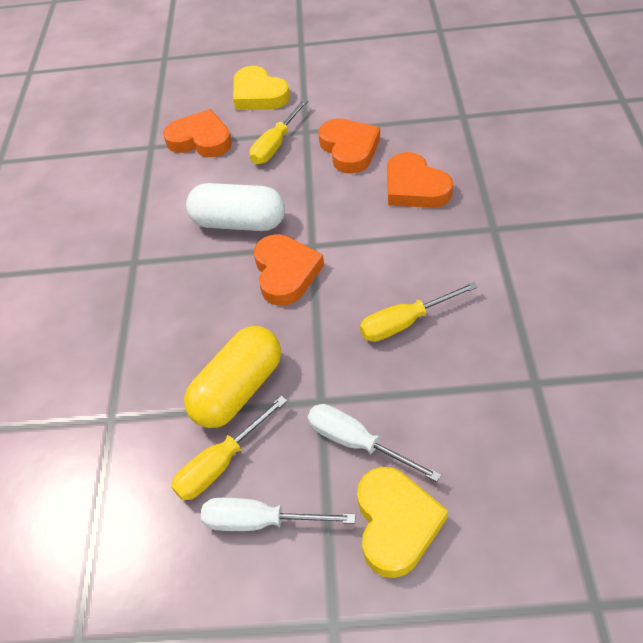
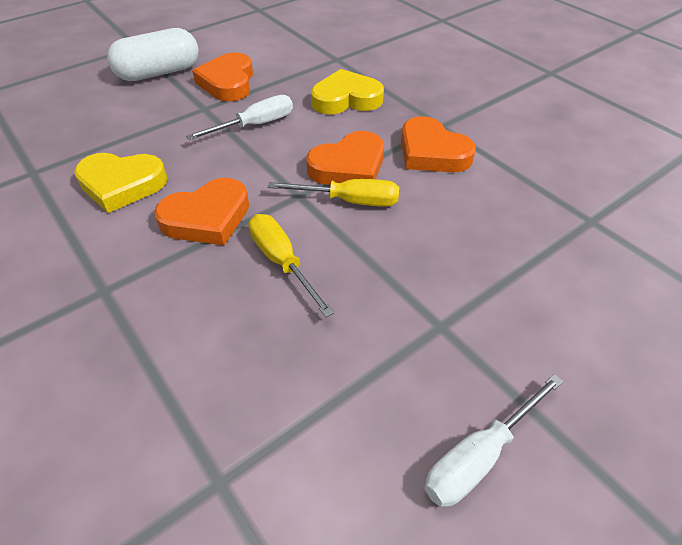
yellow capsule: 1 -> 0
yellow screwdriver: 3 -> 2

